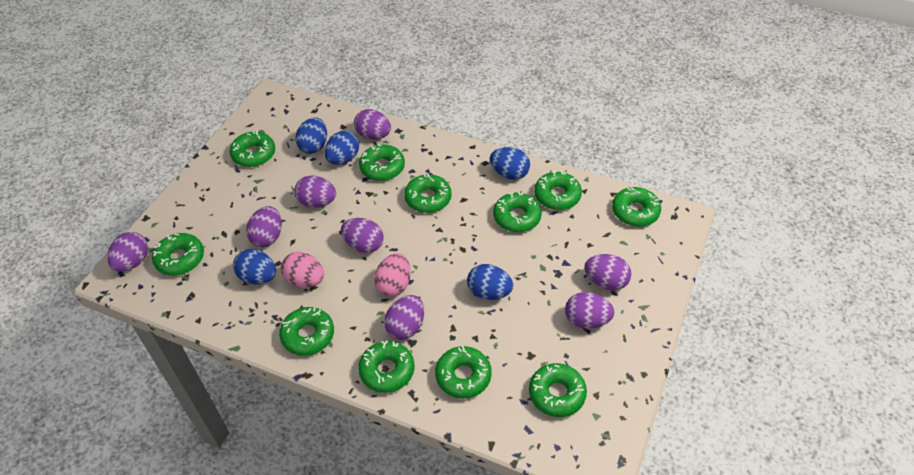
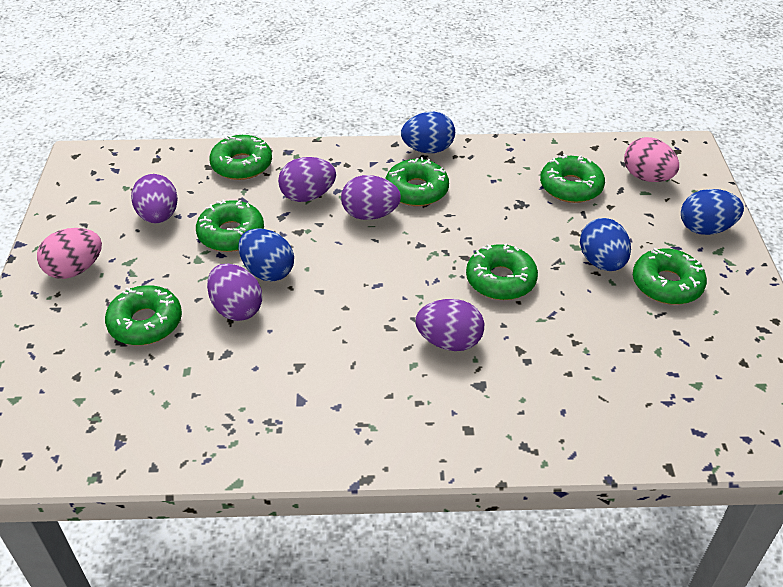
blue egg: 5 -> 4
green donut: 11 -> 7
purple egg: 8 -> 5

